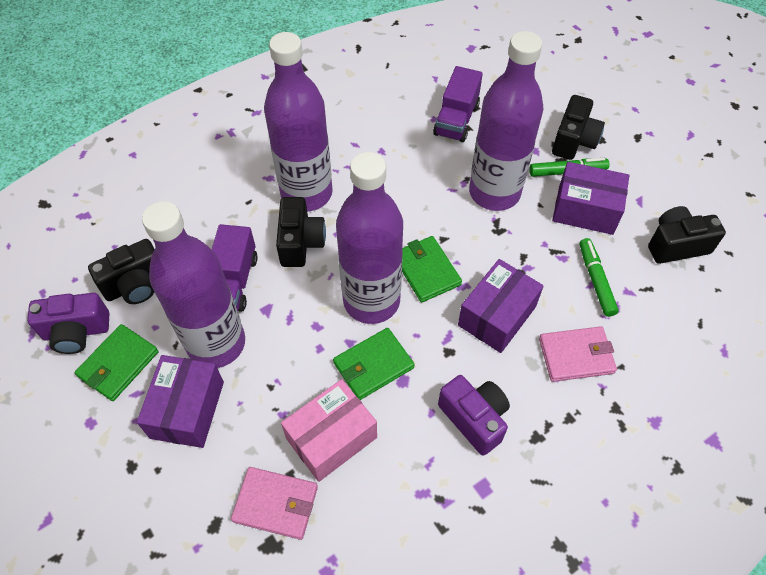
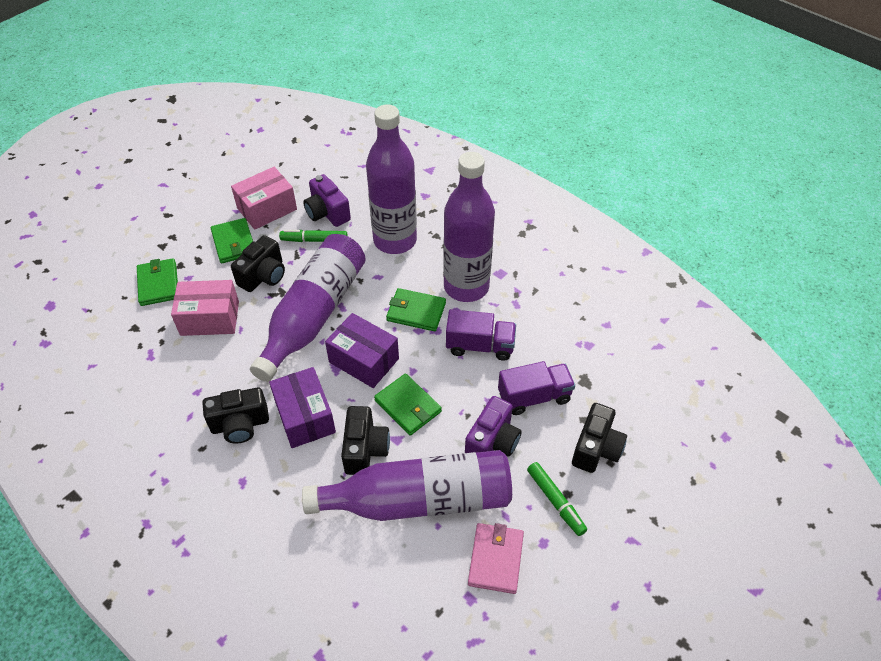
green wallet: 3 -> 4
pink box: 1 -> 2
pink wallet: 2 -> 1
purple box: 3 -> 2

